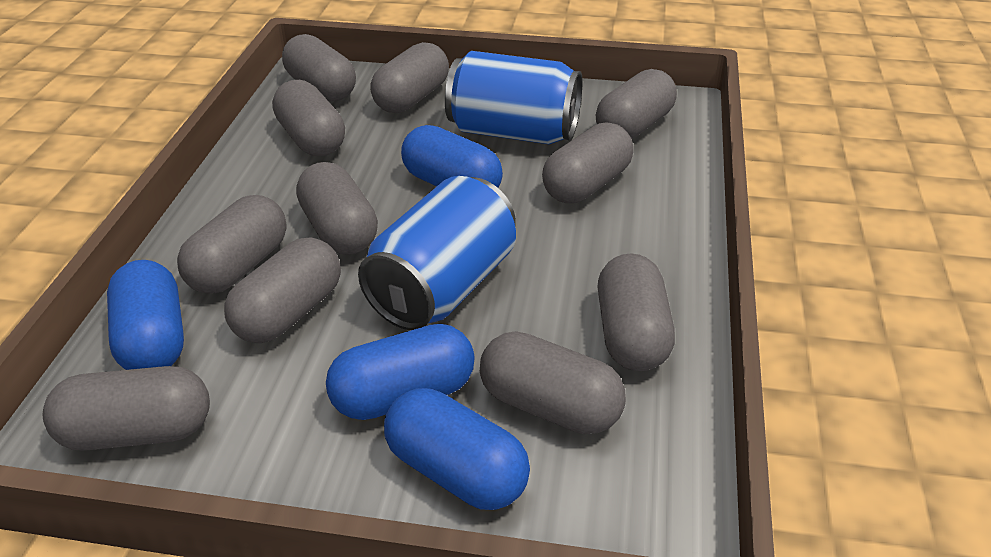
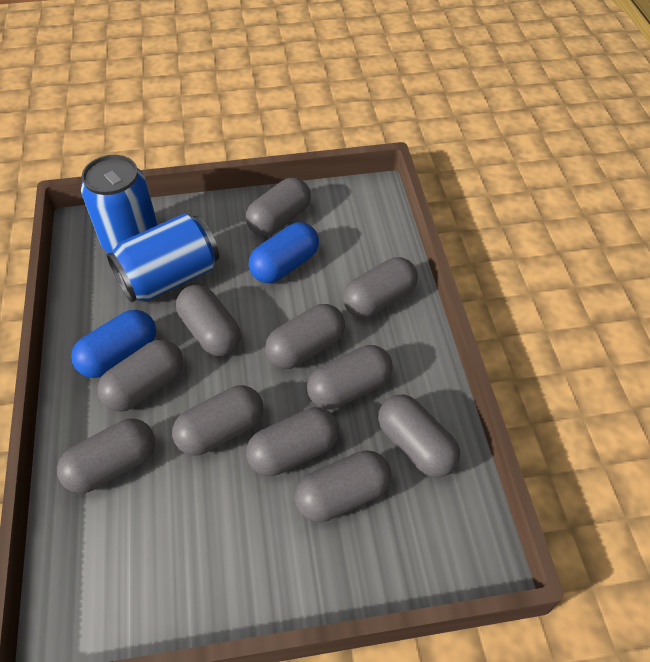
blue capsule: 4 -> 2

